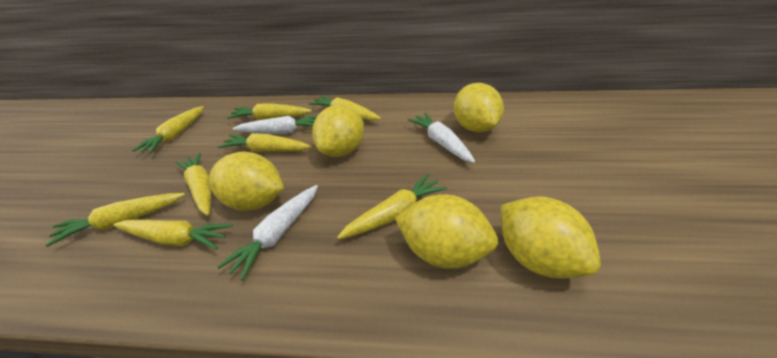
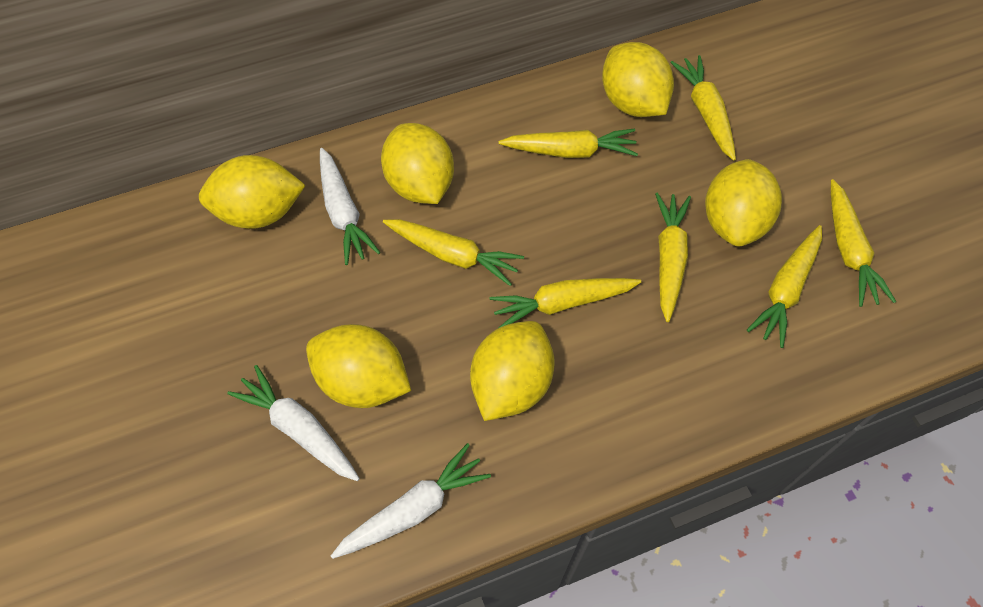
yellow carrot: 8 -> 7
yellow lemon: 5 -> 6

